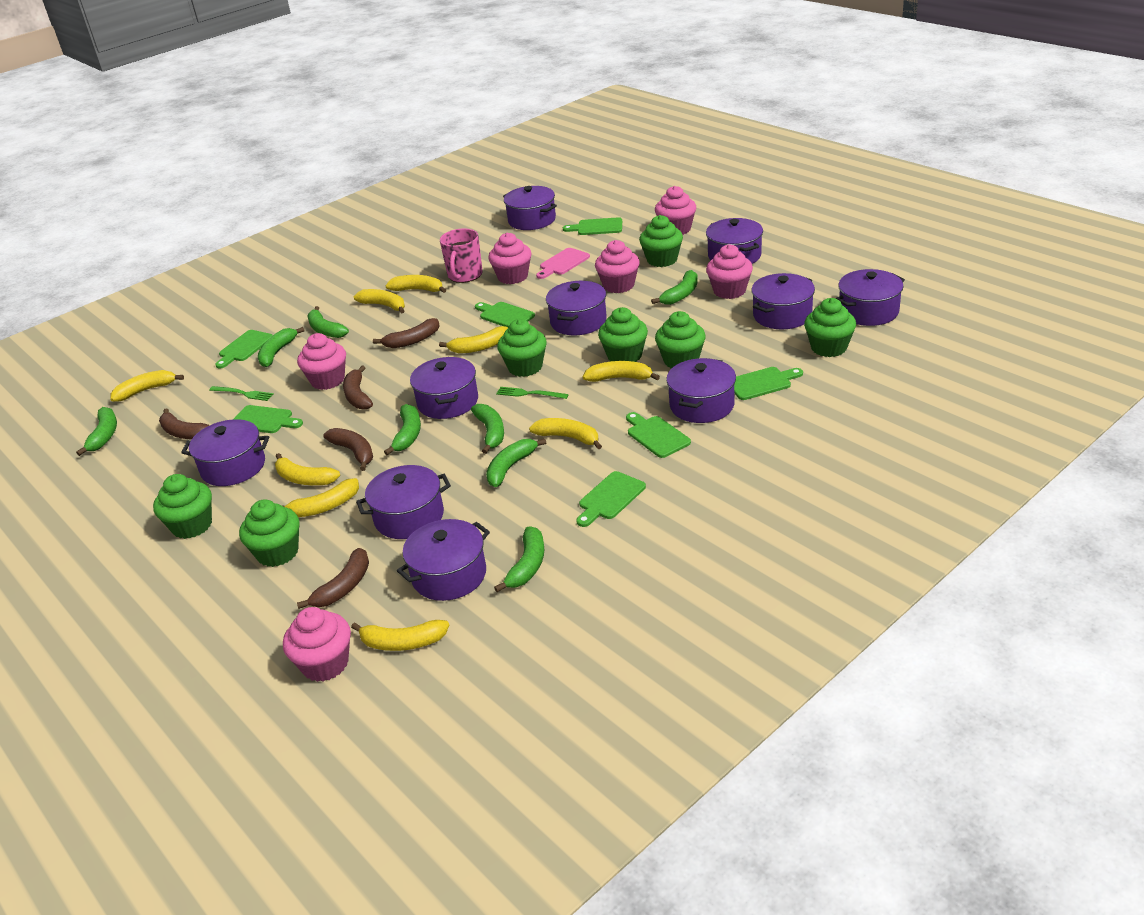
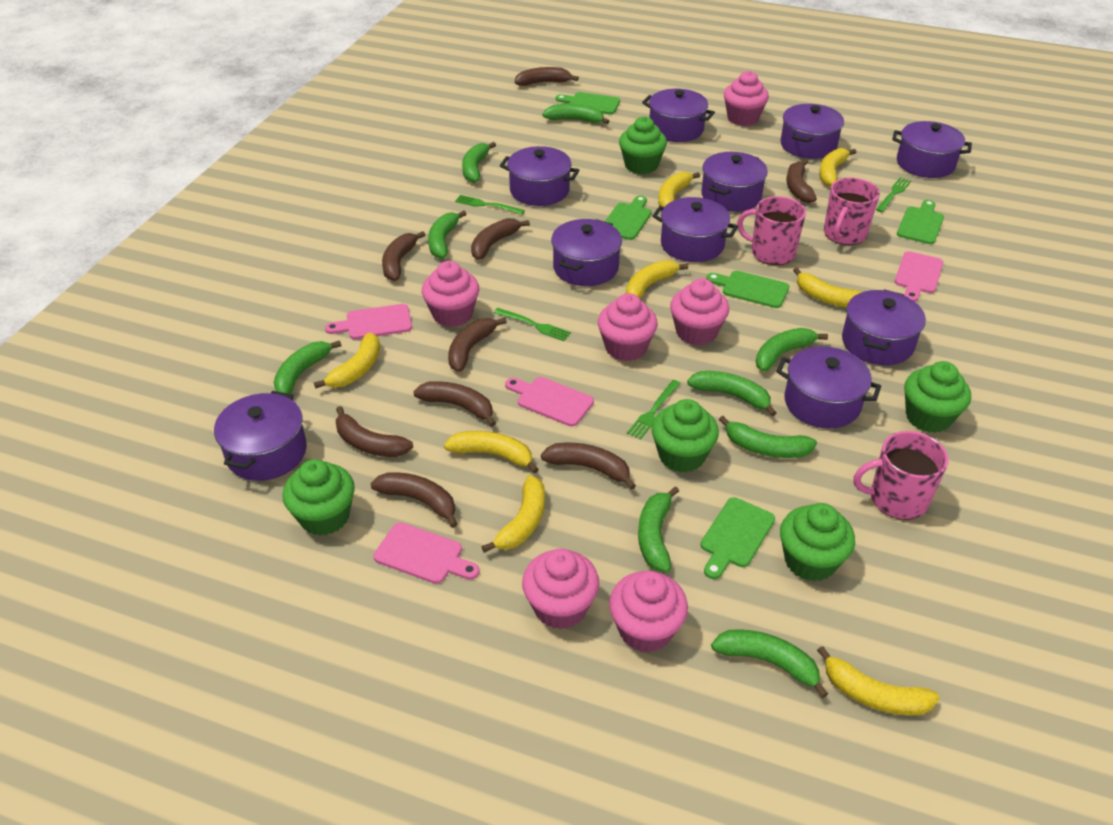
brown banana: 5 -> 9
green banana: 8 -> 9
green cupcake: 7 -> 5
green cutting board: 7 -> 5
green fork: 2 -> 4
pink cutting board: 1 -> 4
pink mug: 1 -> 3
yellow banana: 9 -> 8

